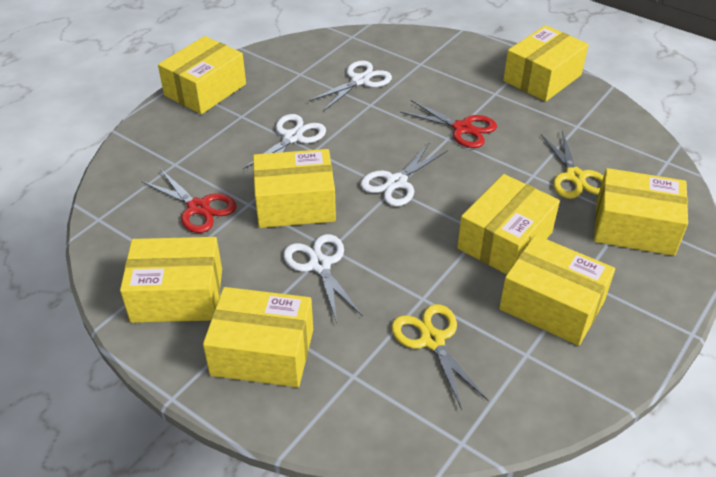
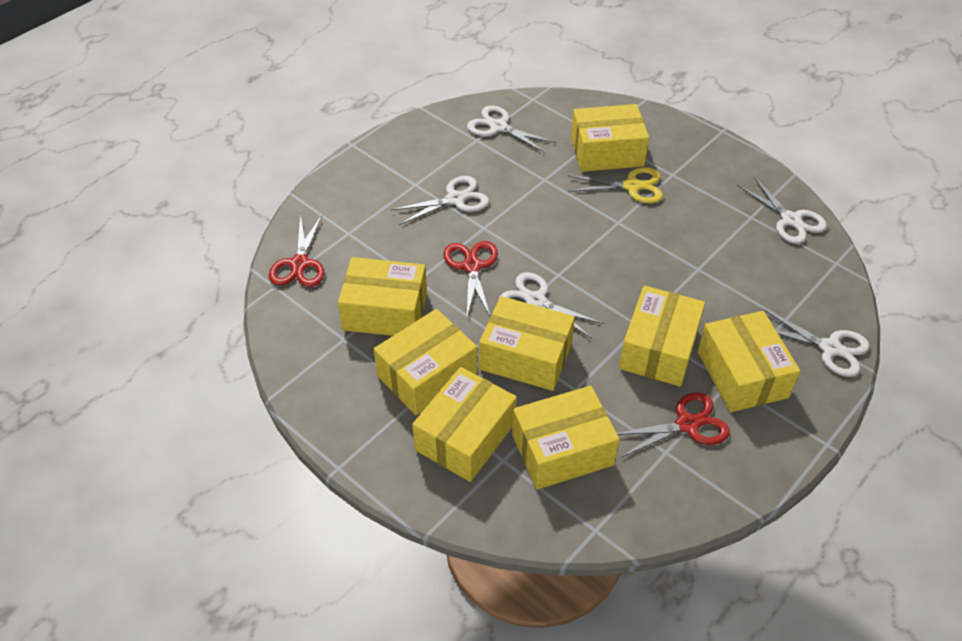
red scissors: 2 -> 3
white scissors: 4 -> 5
yellow scissors: 2 -> 1

